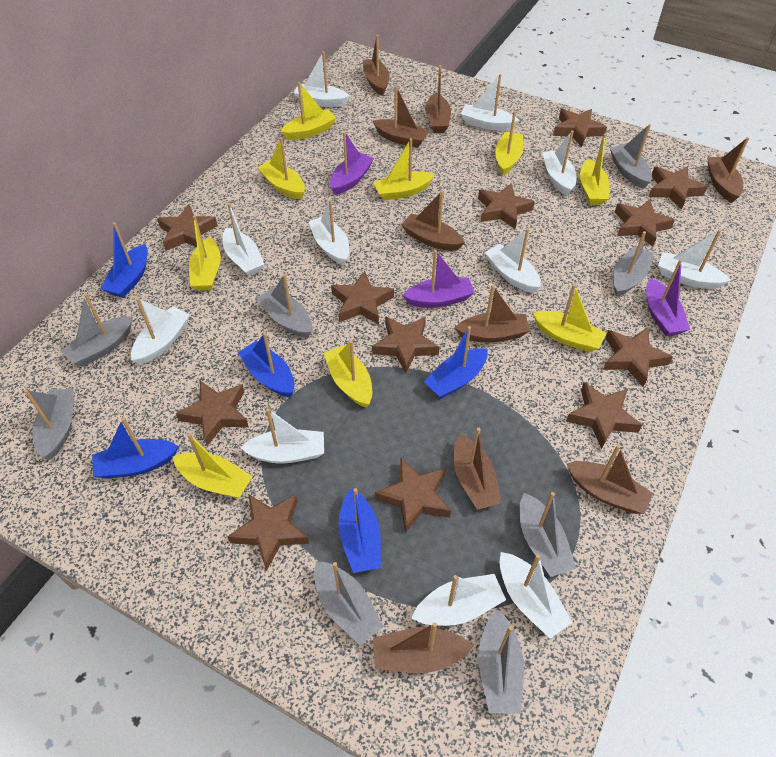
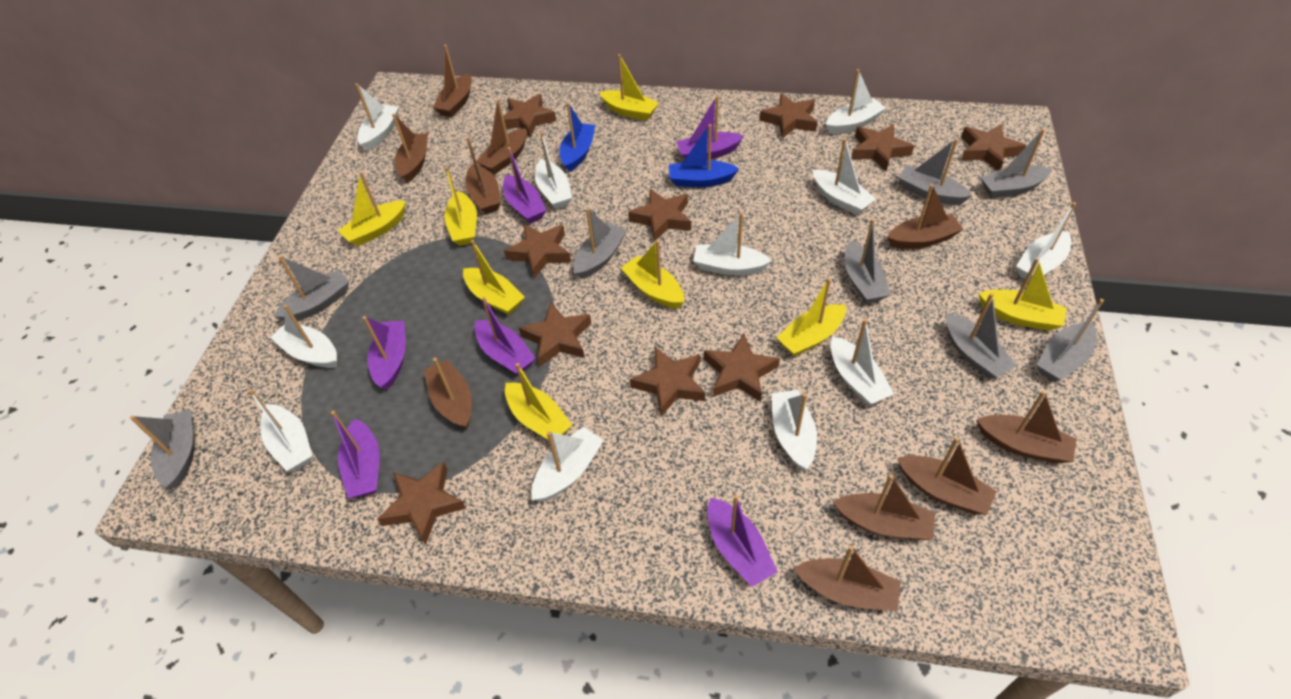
blue boat: 5 -> 2
brown boat: 9 -> 10
brown star: 12 -> 10
purple boat: 3 -> 6
yellow boat: 9 -> 8

